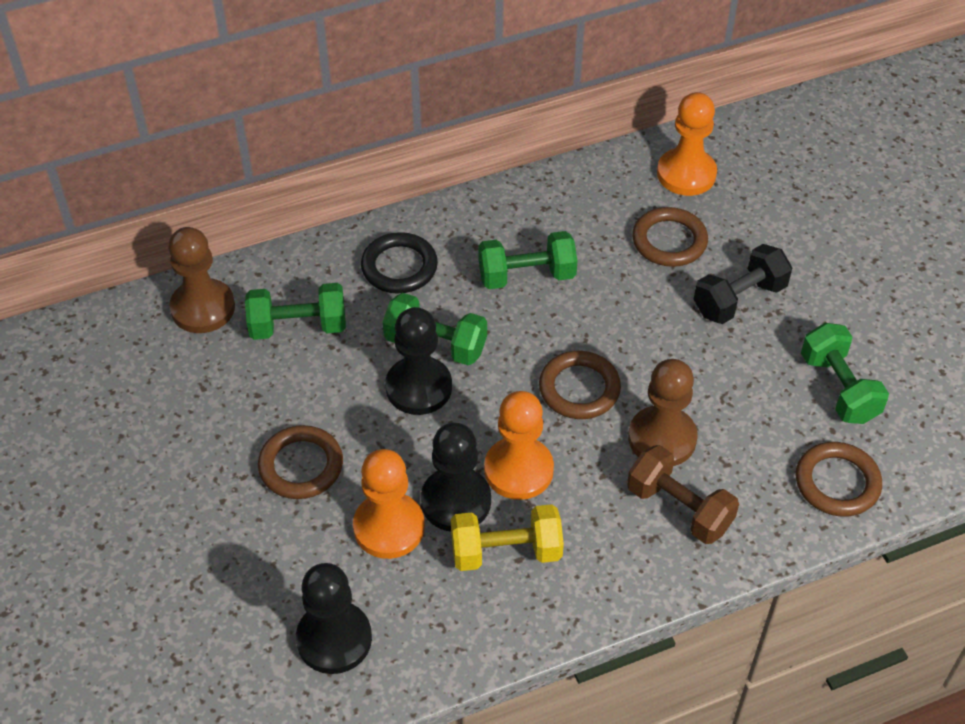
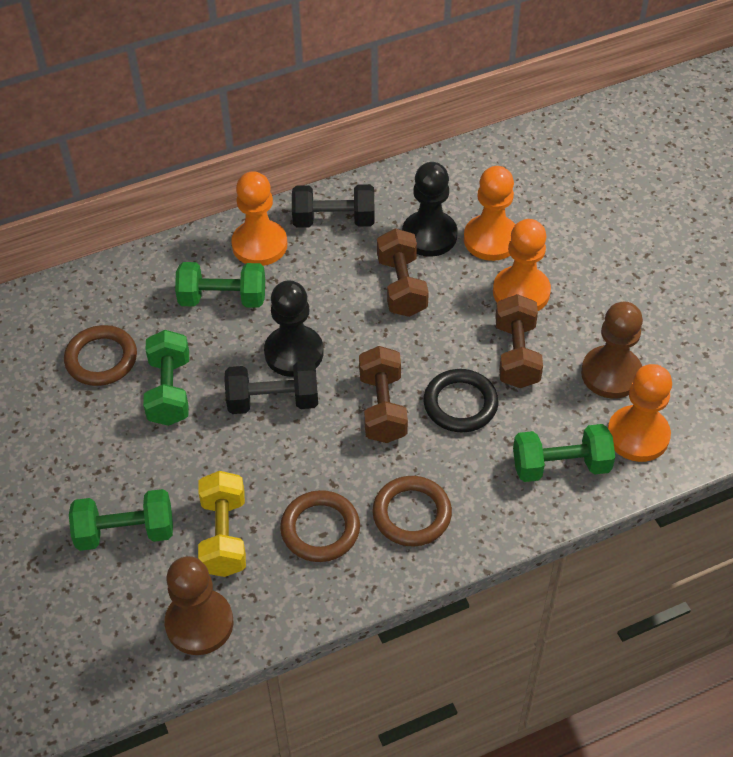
black dumbbell: 1 -> 2
black pawn: 3 -> 2
brown dumbbell: 1 -> 3
brown ring: 4 -> 3
orange pawn: 3 -> 4

